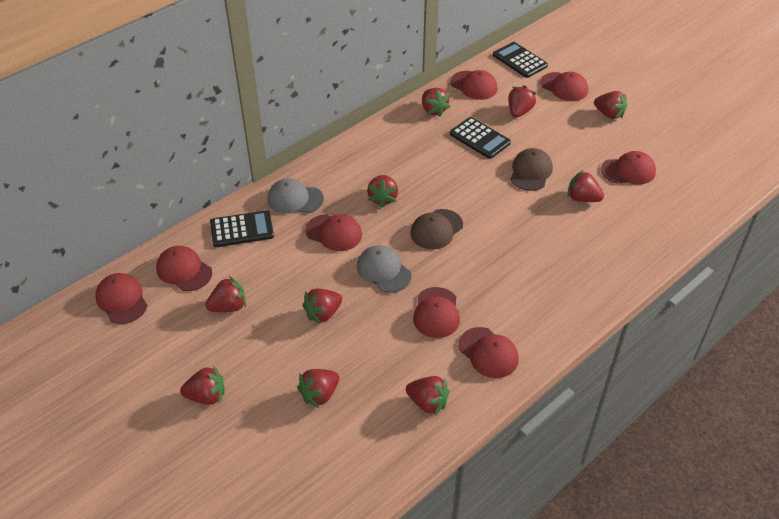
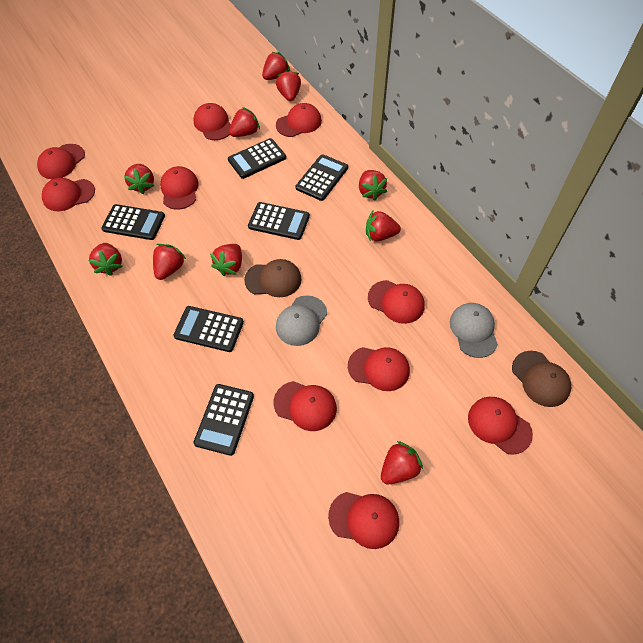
black calculator: 3 -> 6
red cap: 8 -> 10

